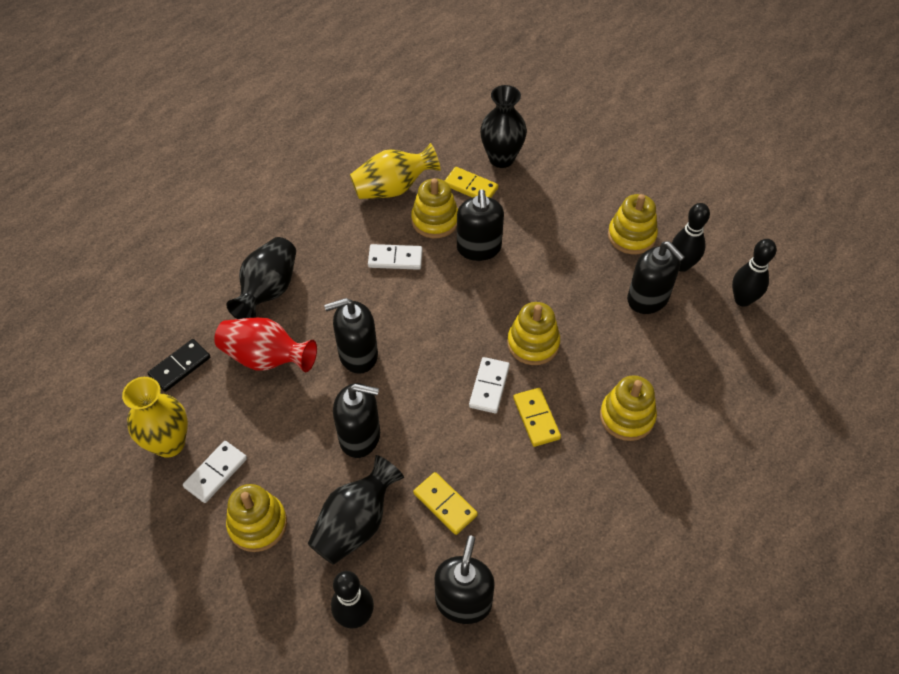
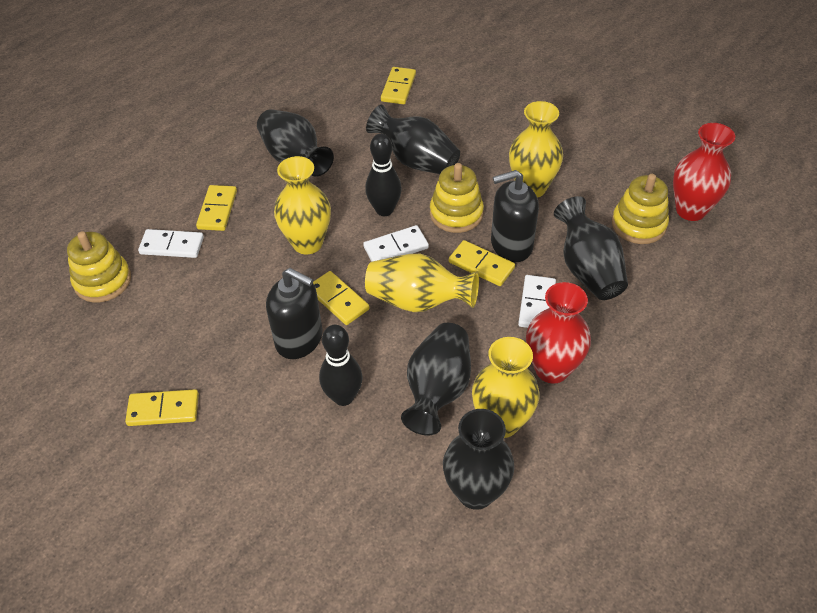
black bowling pin: 3 -> 2
black domino: 1 -> 0
black soap dispenser: 5 -> 2
black vase: 3 -> 5
red vase: 1 -> 2
yellow domino: 3 -> 5
yellow stacking toy: 5 -> 3
yellow vase: 2 -> 4

